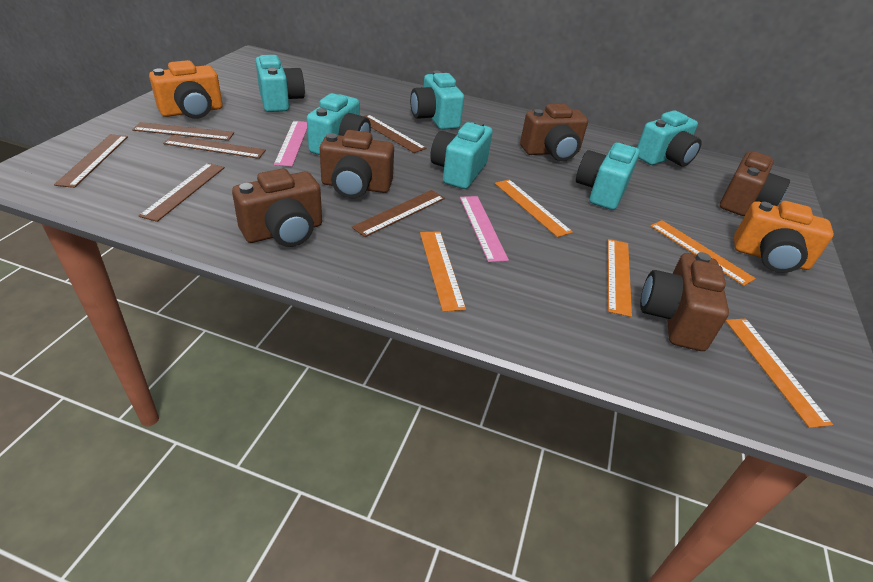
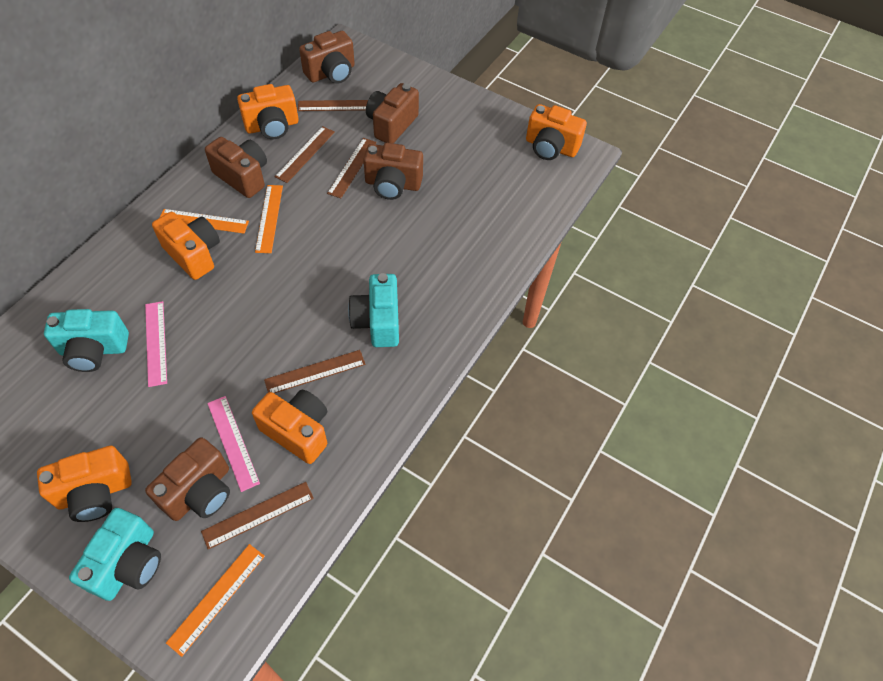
brown ruler: 6 -> 5
orange camera: 2 -> 5
orange ruler: 5 -> 3
turquoise camera: 6 -> 3

